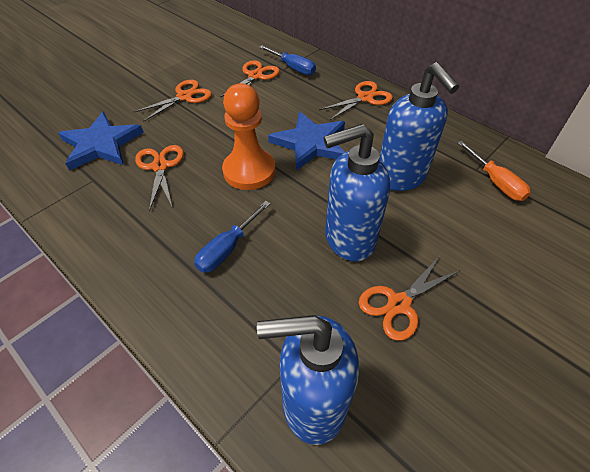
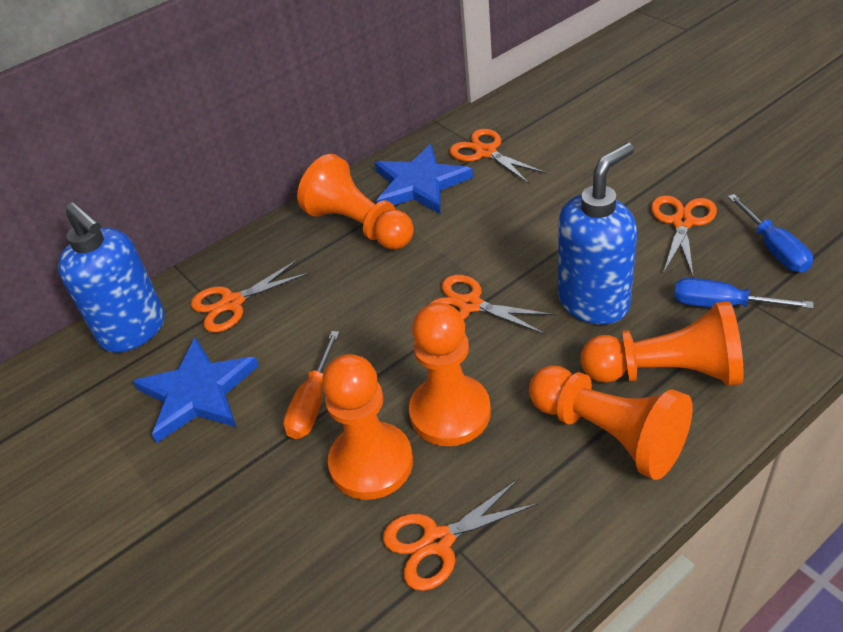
blue soap dispenser: 3 -> 2
orange pawn: 1 -> 5

